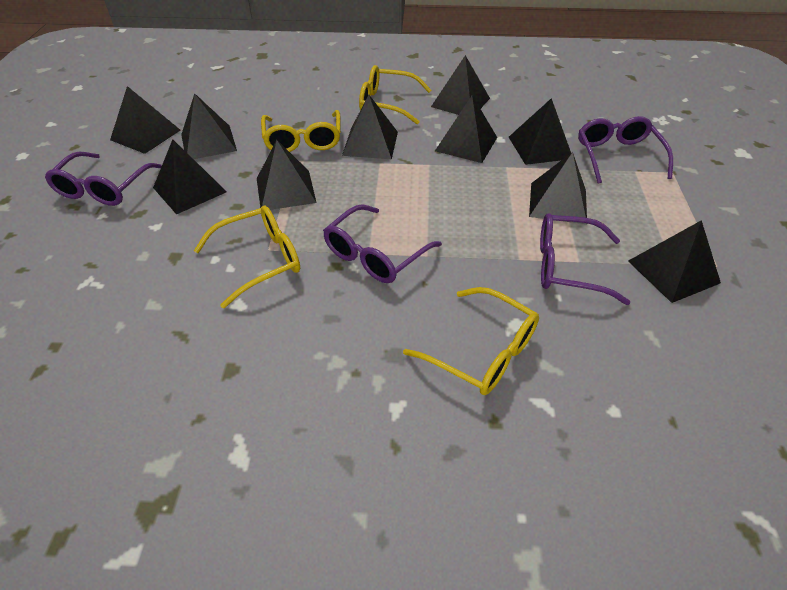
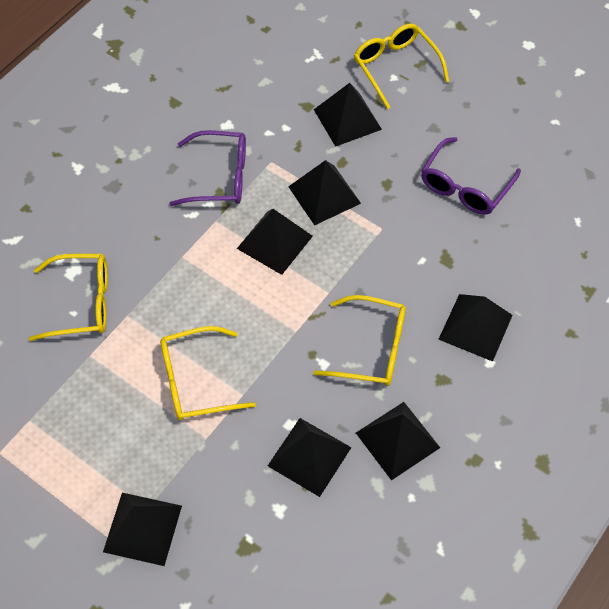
black pyramid: 10 -> 7
purple glasses: 4 -> 2

